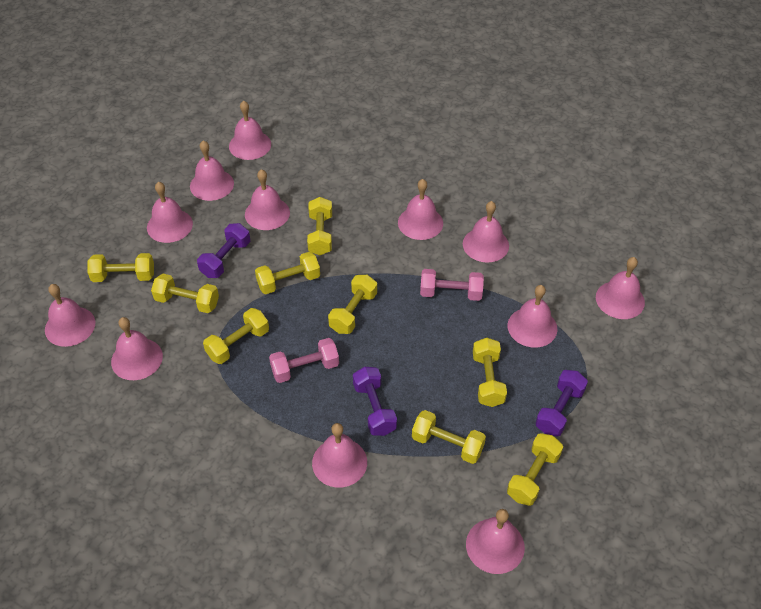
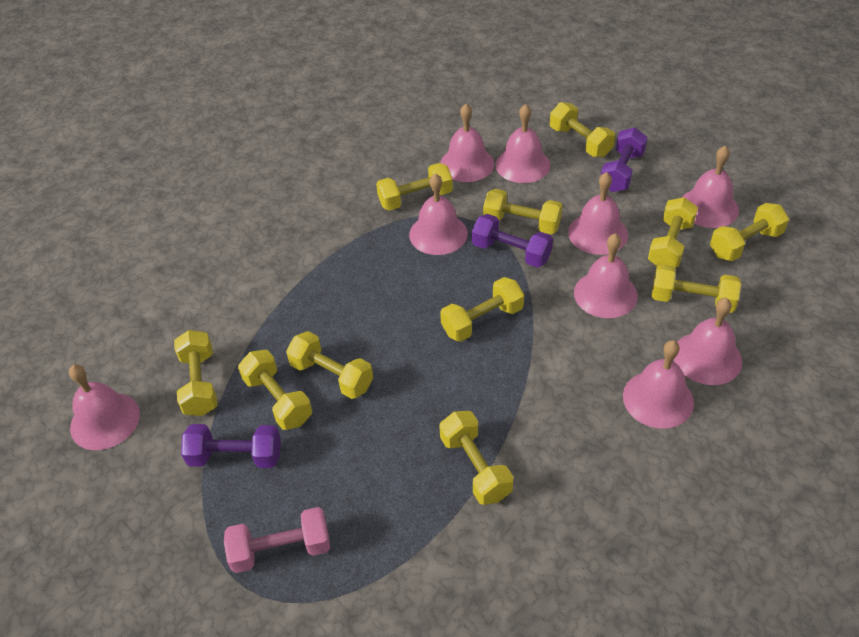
pink bell: 12 -> 9
pink dumbbell: 2 -> 1
yellow dumbbell: 9 -> 11

